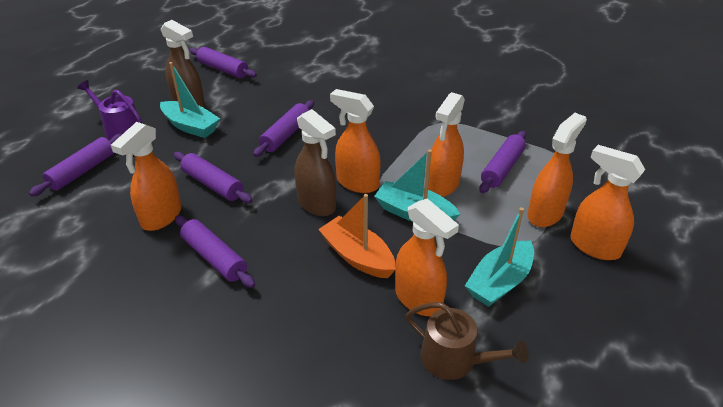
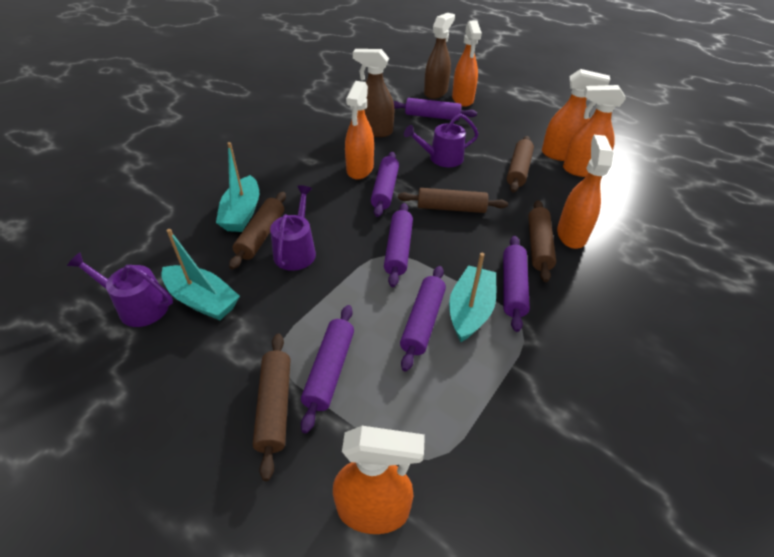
brown rolling pin: 0 -> 5
brown watering can: 1 -> 0
orange boat: 1 -> 0
purple watering can: 1 -> 3

